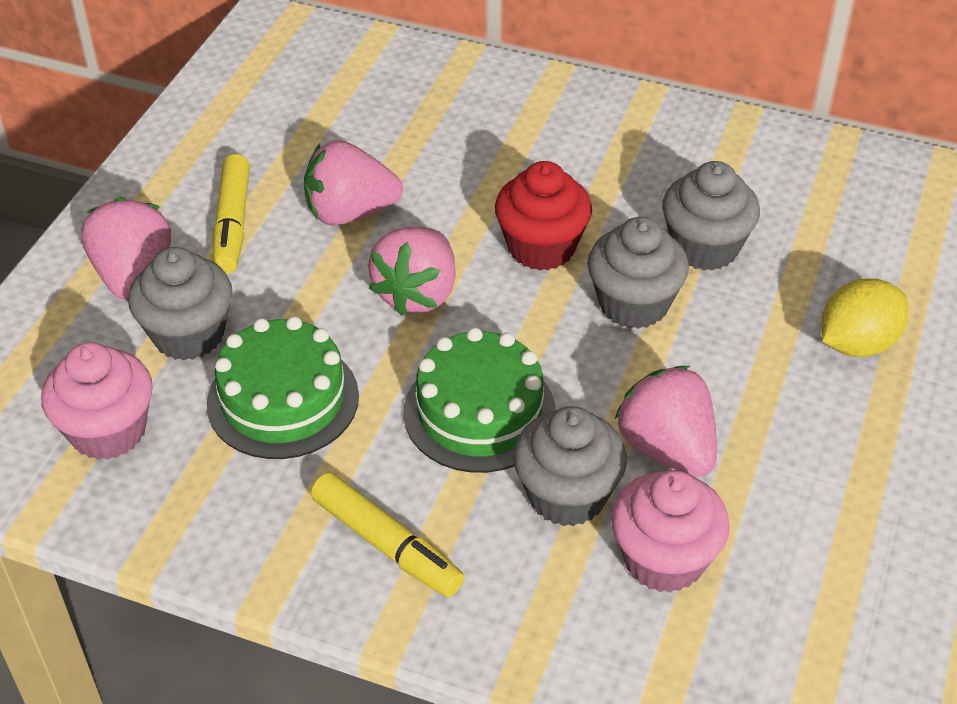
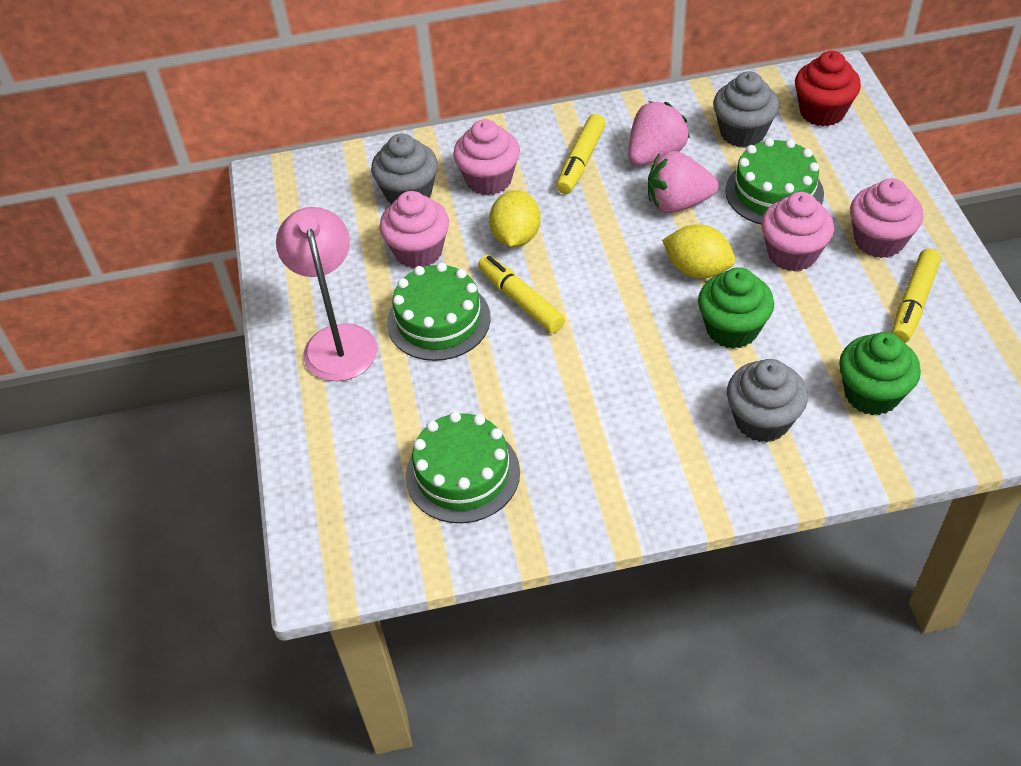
green cake: 2 -> 3
green cupcake: 0 -> 2
grey cupcake: 4 -> 3
pink cupcake: 2 -> 4
pink lamp: 0 -> 1
pink strawberry: 4 -> 2
yellow lemon: 1 -> 2
yellow marker: 2 -> 3

